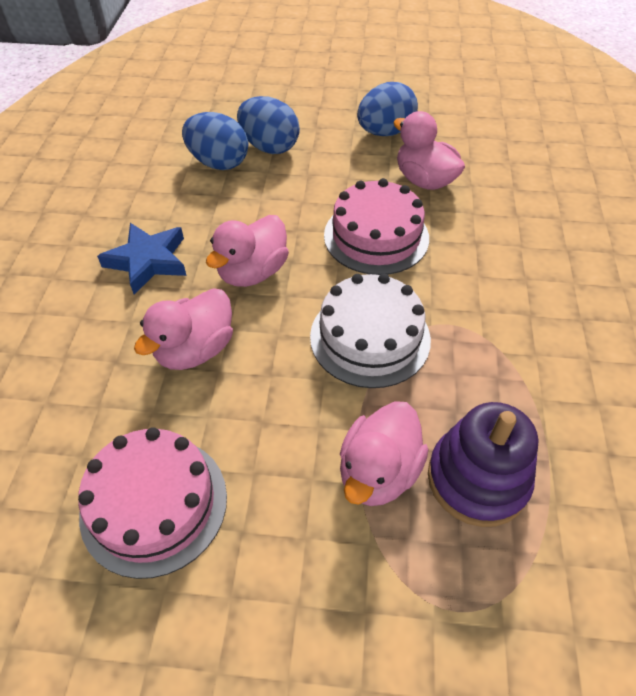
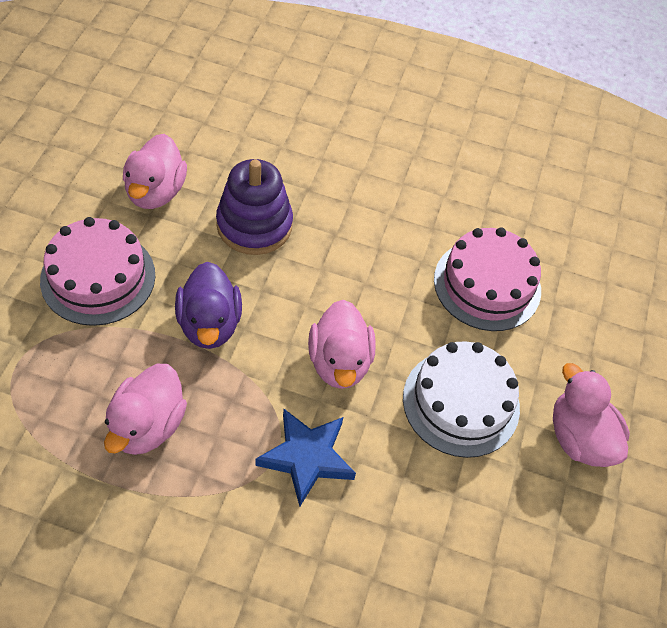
blue egg: 3 -> 0
purple duck: 0 -> 1

